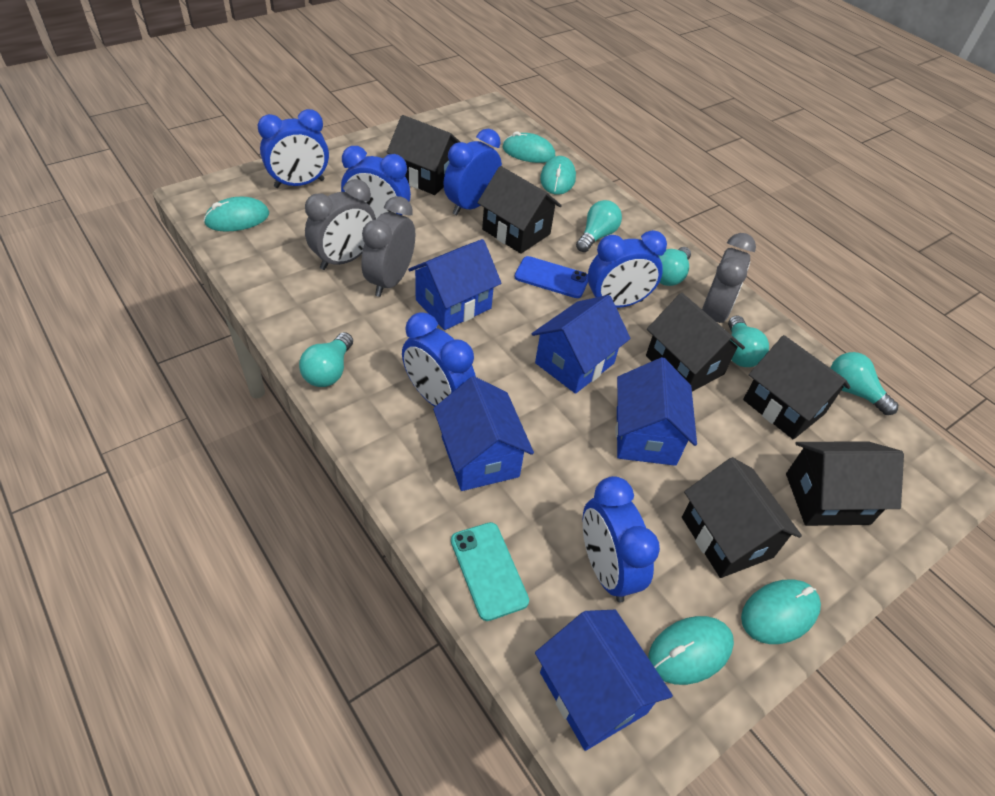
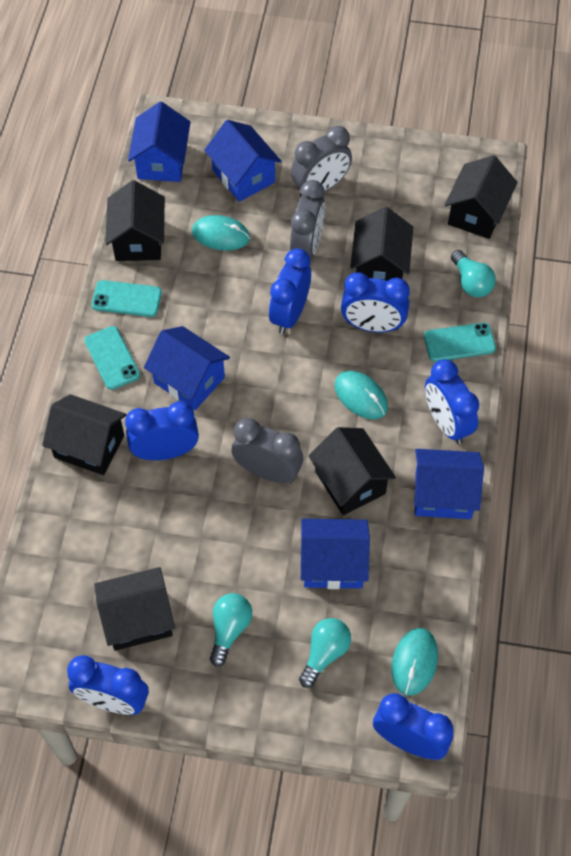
blue phone: 1 -> 0
turquoise light bulb: 5 -> 3
turquoise mouse: 5 -> 3
turquoise phone: 1 -> 3

